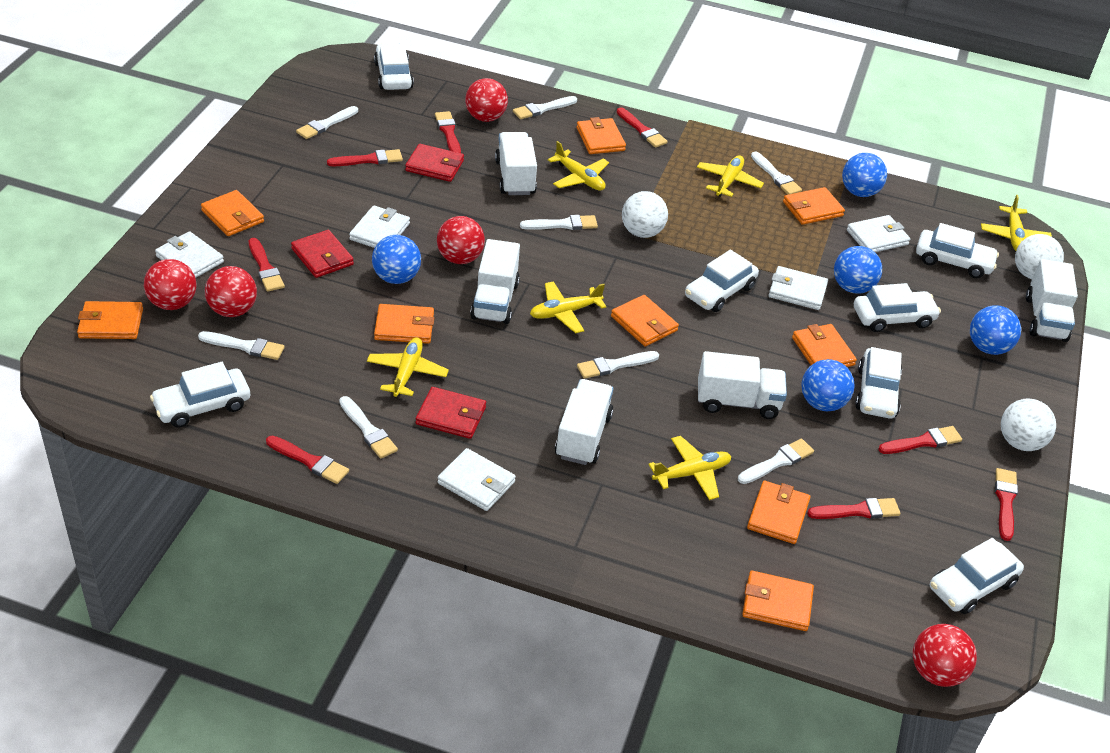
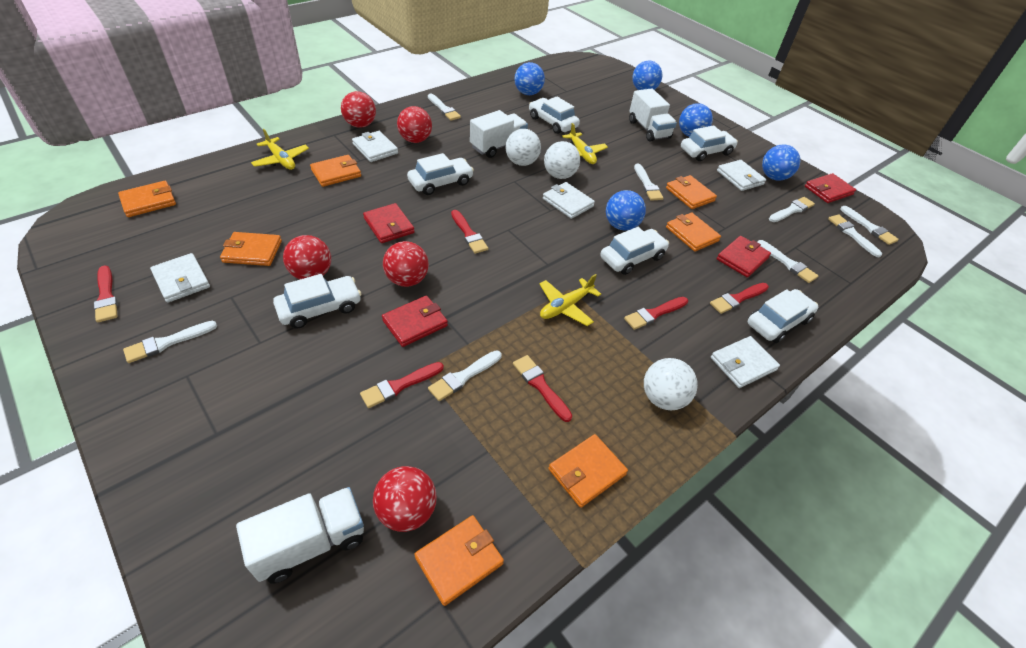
orange wallet: 9 -> 7
red brush: 8 -> 6
red wallet: 3 -> 4
white car: 7 -> 6
white truck: 5 -> 3
yellow plane: 6 -> 3

